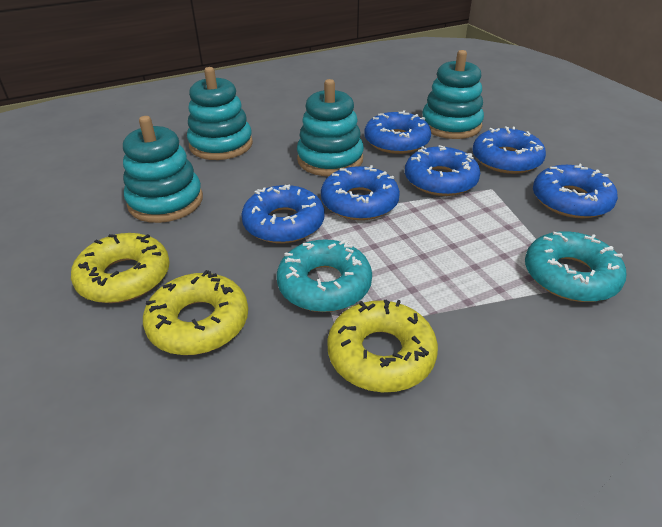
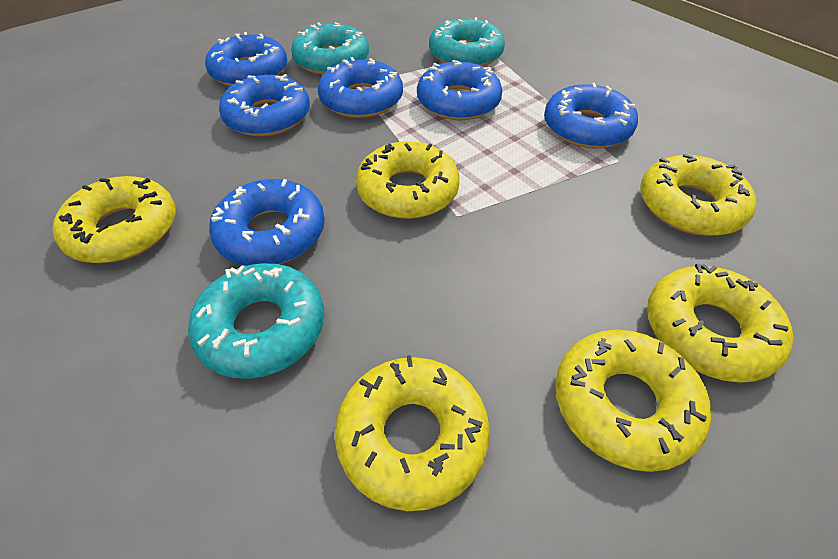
turquoise donut: 2 -> 3
turquoise stacking toy: 4 -> 0
yellow donut: 3 -> 6

